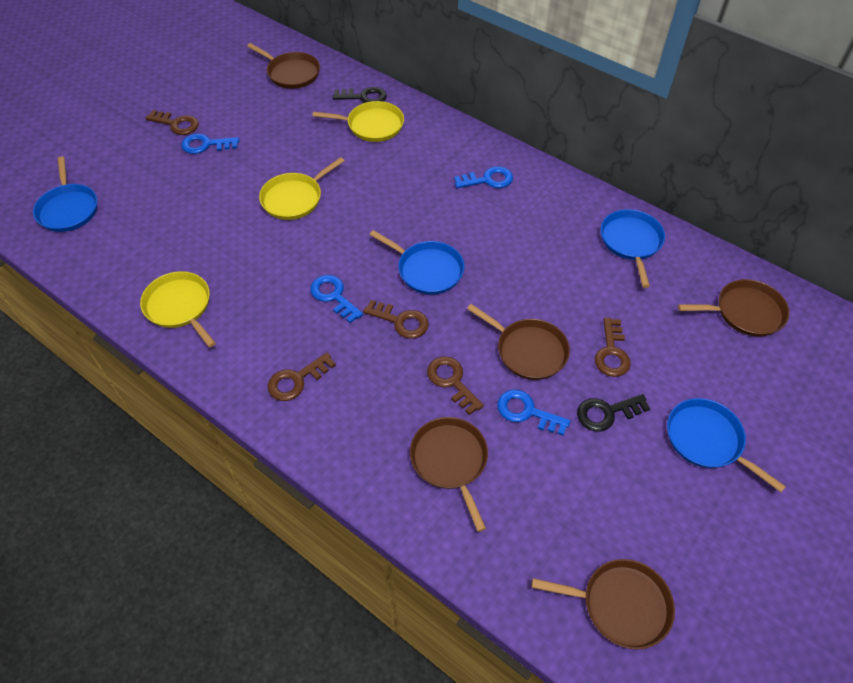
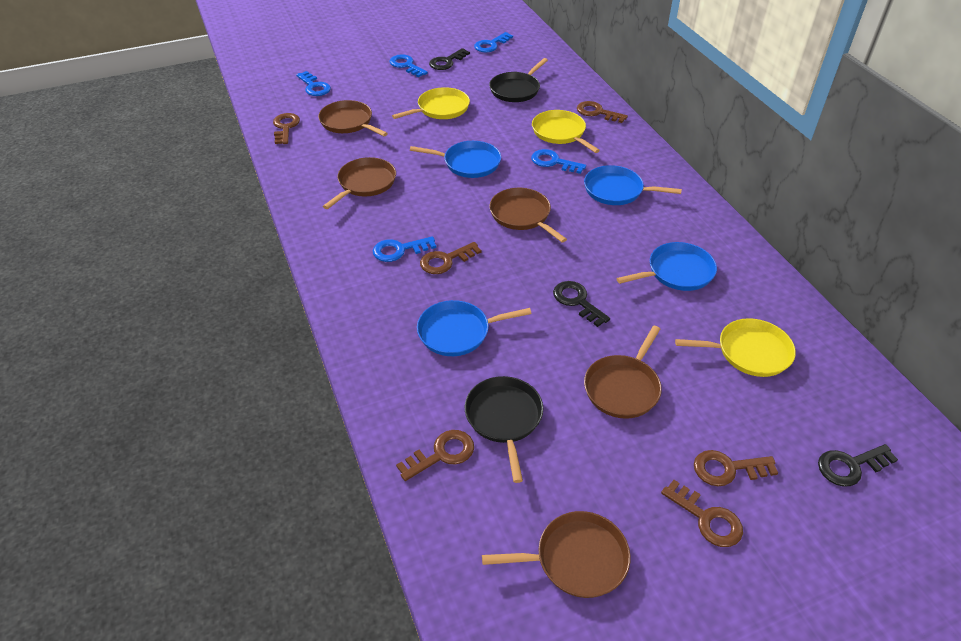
black key: 2 -> 3
black pan: 0 -> 2
blue key: 4 -> 5
brown key: 5 -> 6

